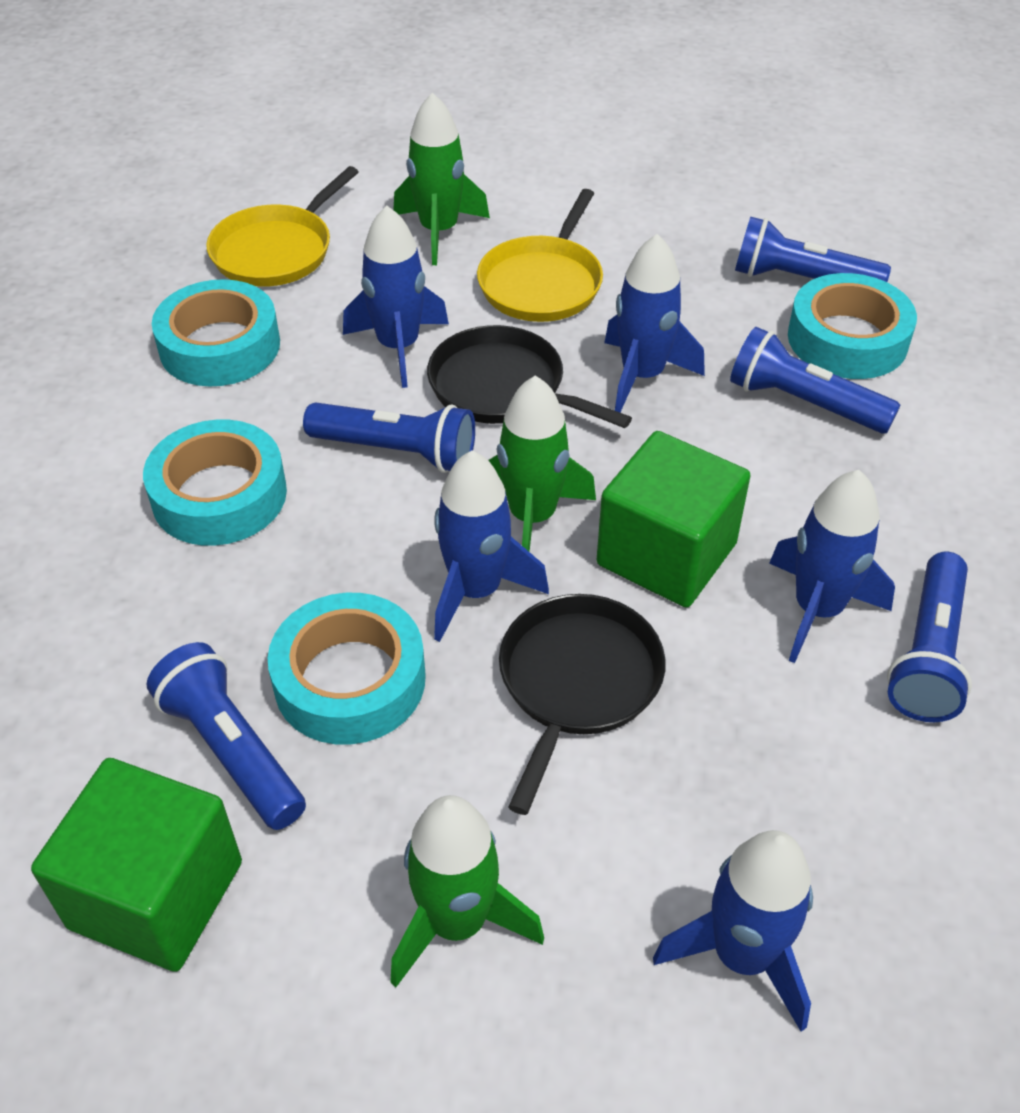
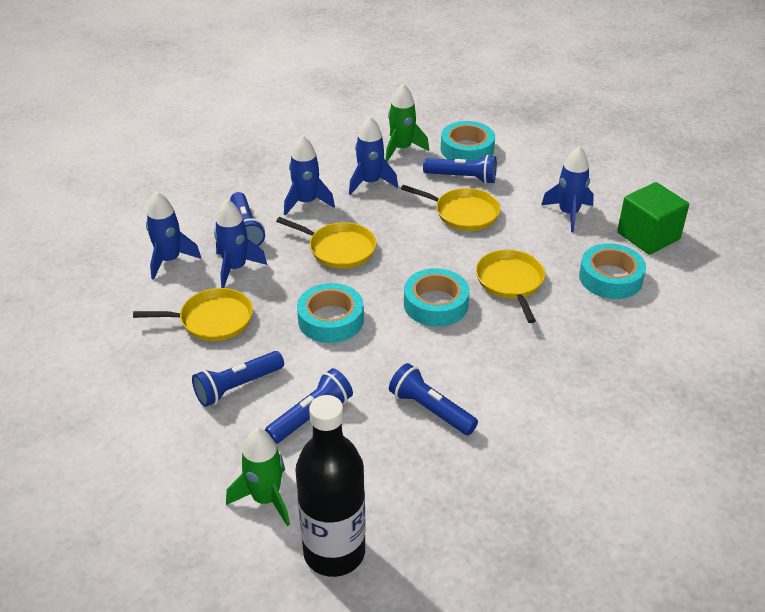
black bottle: 0 -> 1
black pan: 2 -> 0
green cube: 2 -> 1
green rocket: 3 -> 2
yellow pan: 2 -> 4

